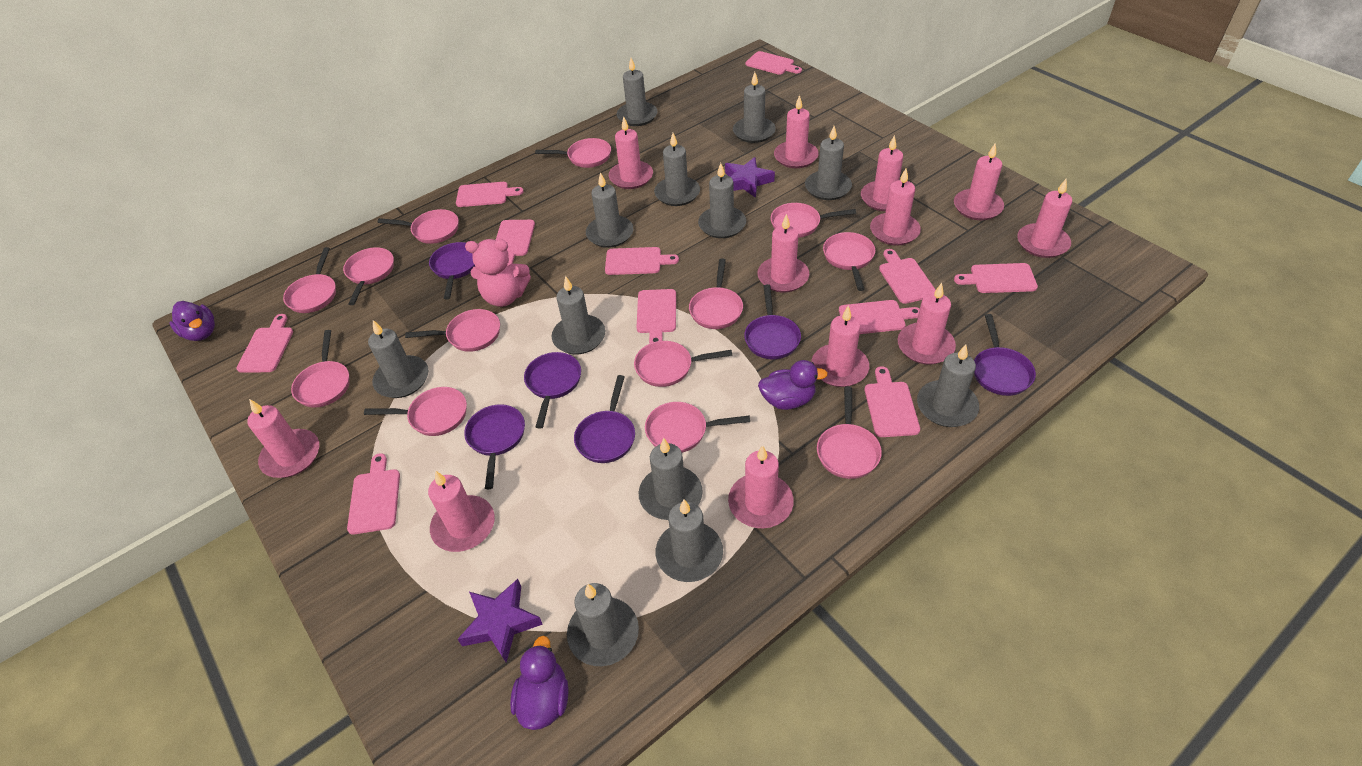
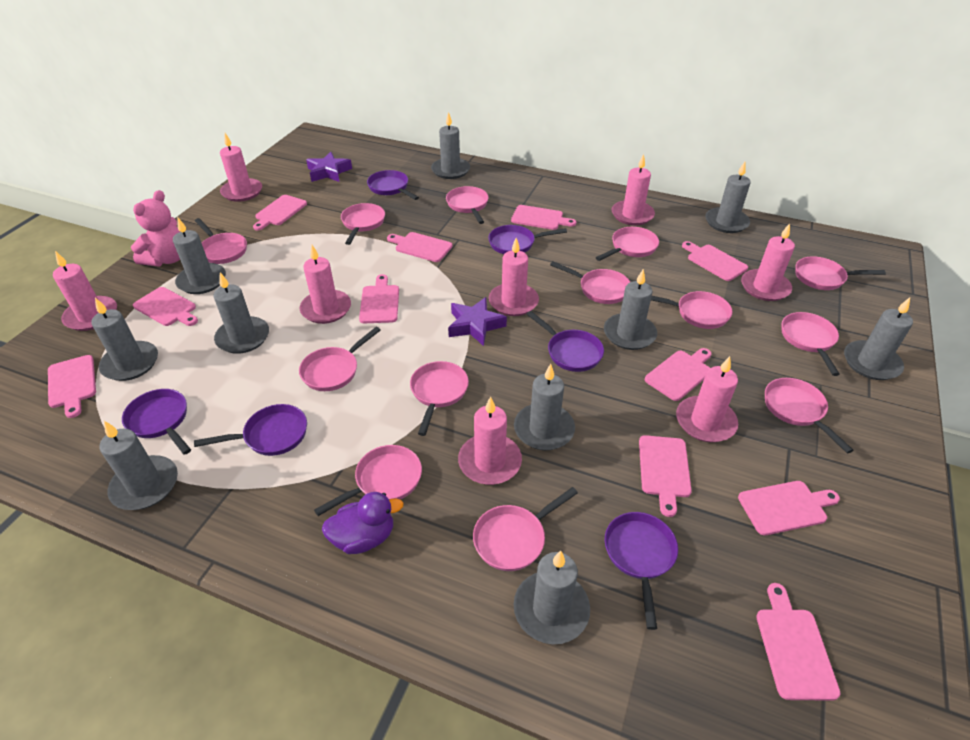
grey candle: 12 -> 10
pink candle: 12 -> 8
purple duck: 3 -> 1

